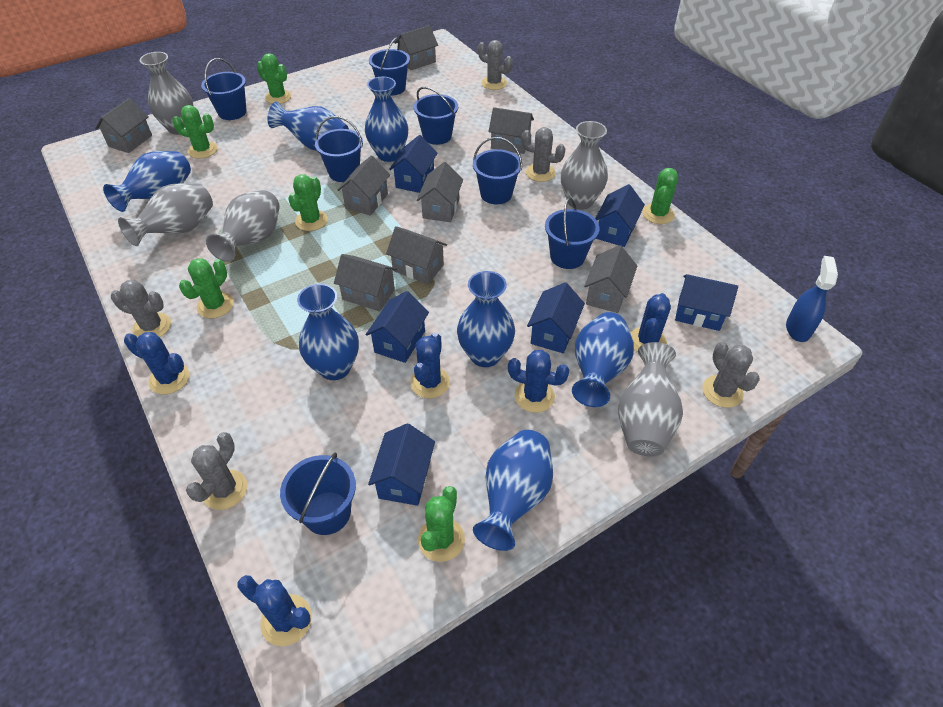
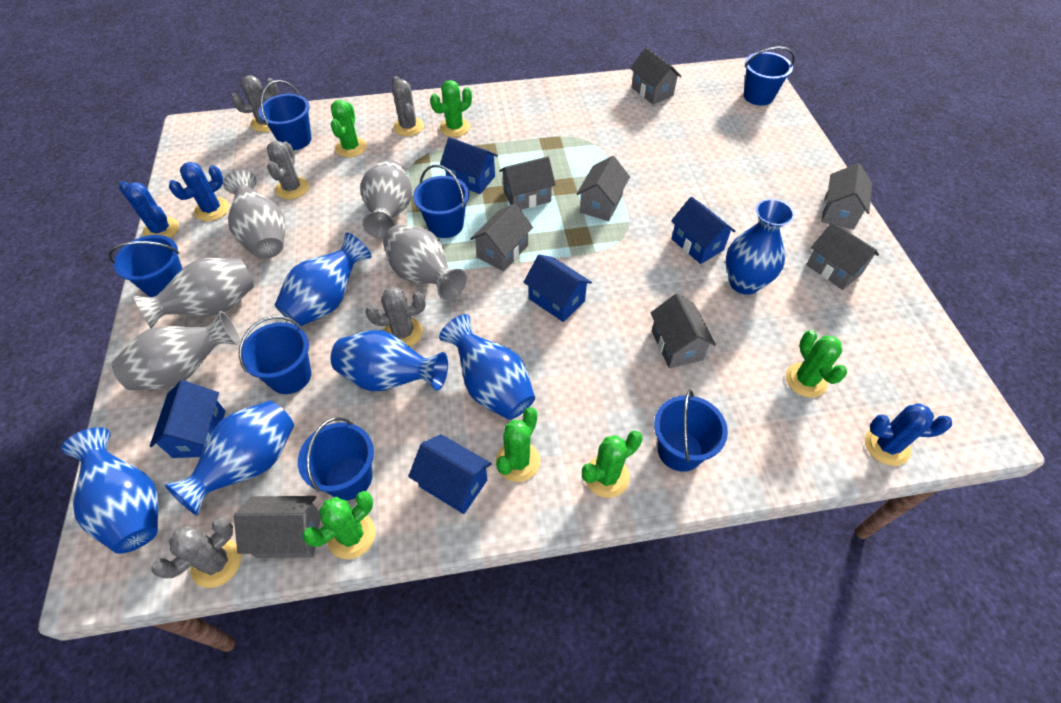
blue cactus: 5 -> 3
blue house: 6 -> 5
blue spray bottle: 1 -> 0
blue vase: 7 -> 6

